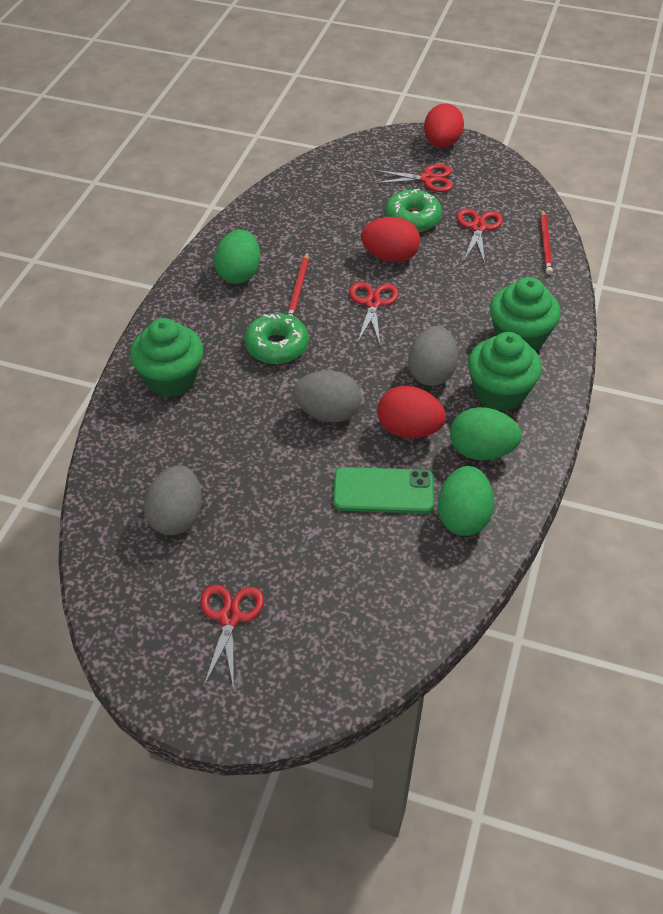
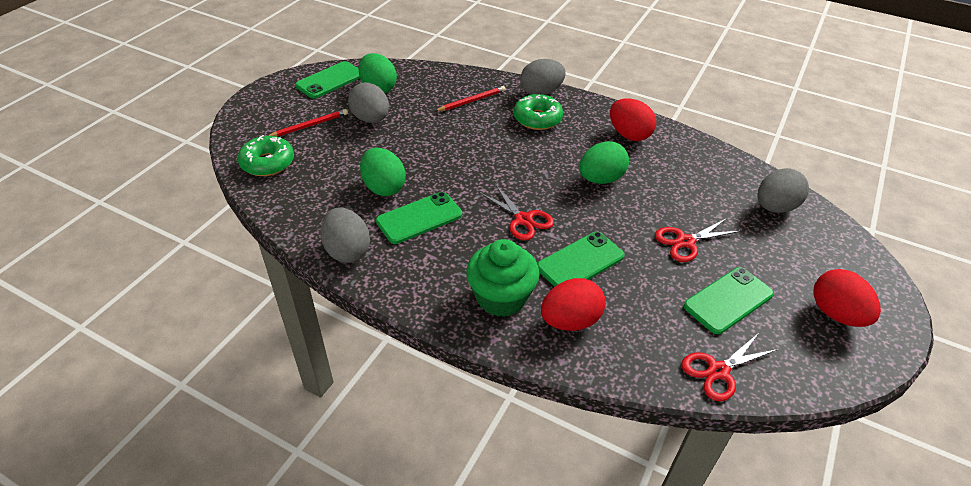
green cupcake: 3 -> 1
green phone: 1 -> 4
grey egg: 3 -> 4
red scissors: 4 -> 3

